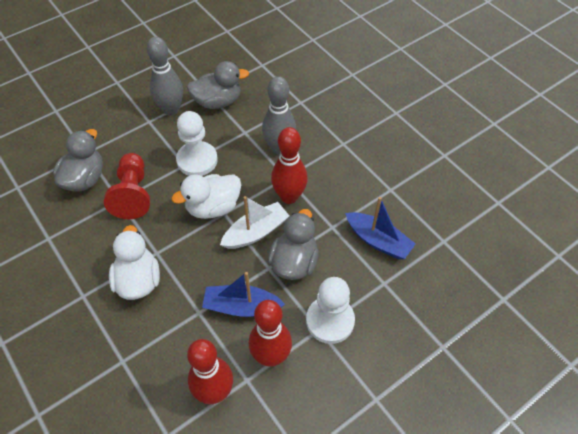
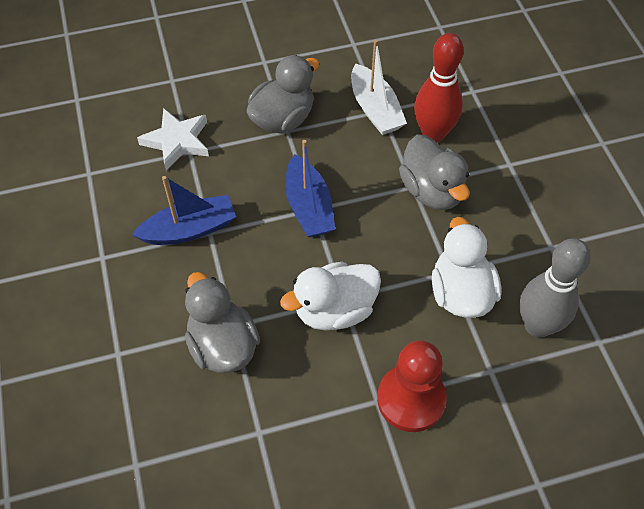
grey bowling pin: 2 -> 1
red bowling pin: 3 -> 1
white pawn: 2 -> 0
white star: 0 -> 1

